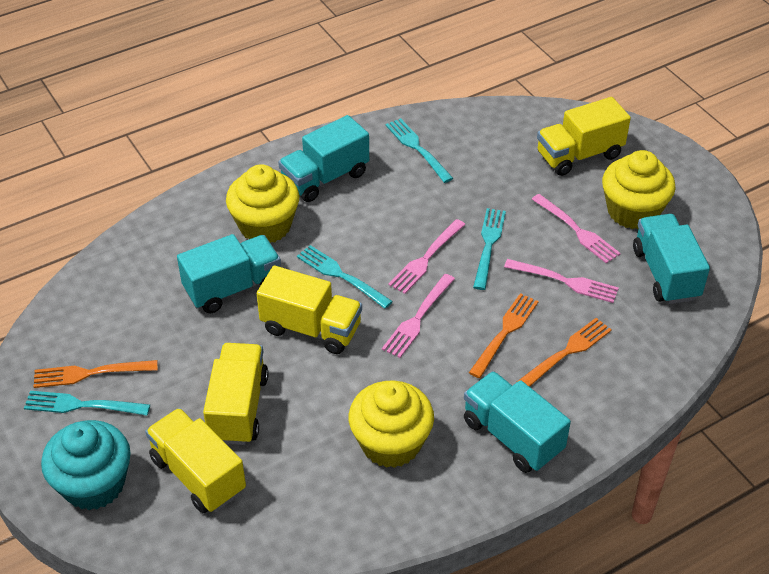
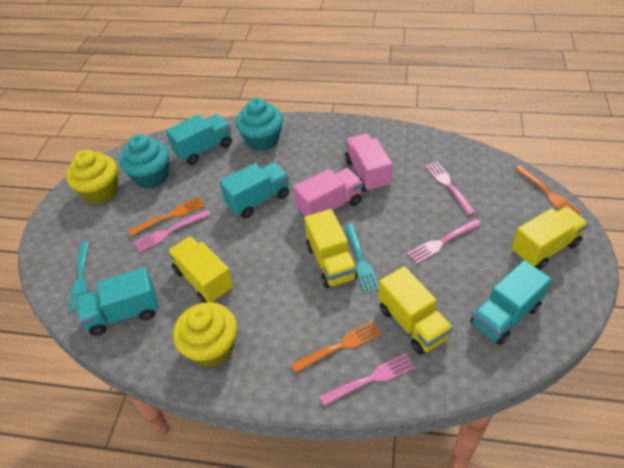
pink truck: 0 -> 2
turquoise cupcake: 1 -> 2
turquoise fork: 4 -> 2
yellow cupcake: 3 -> 2

